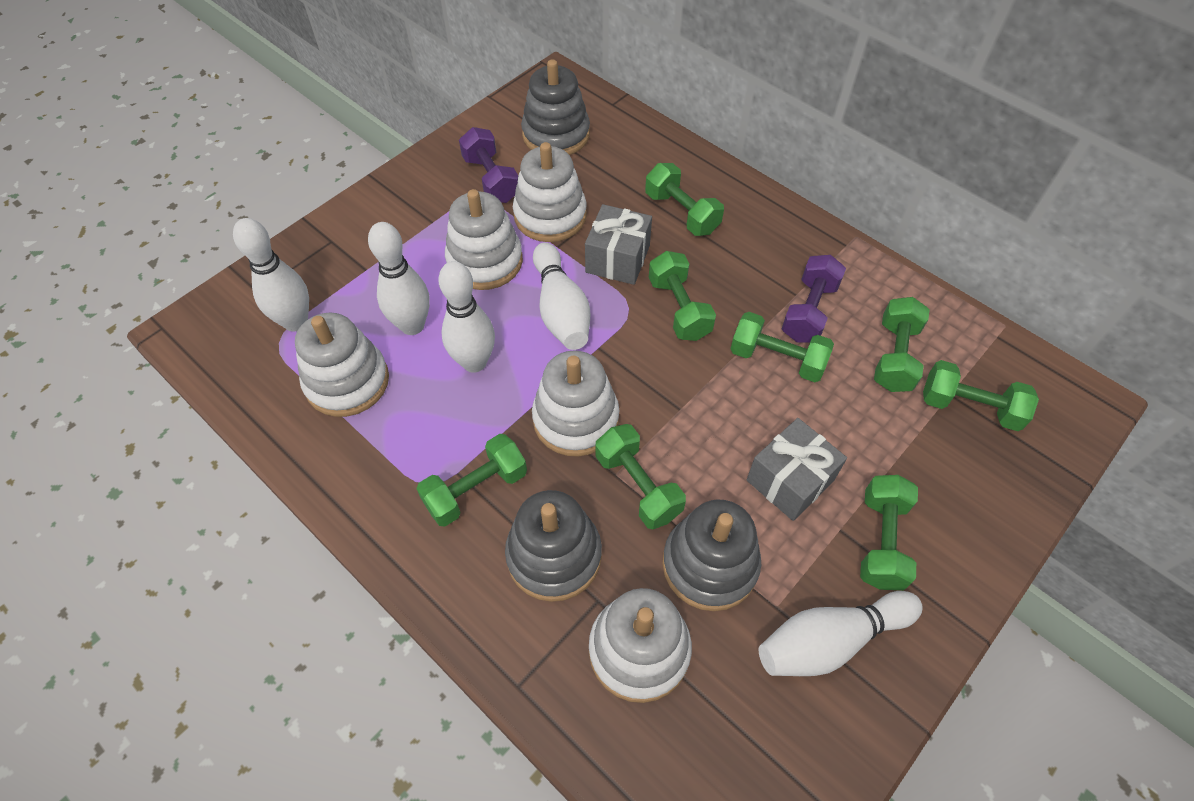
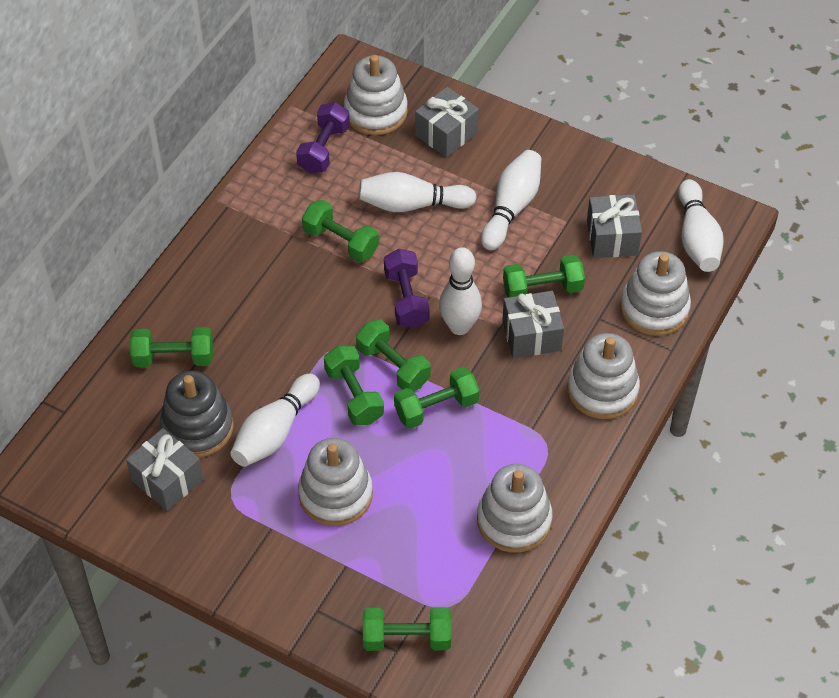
green dumbbell: 8 -> 7
grey gift: 2 -> 4
grey stacking toy: 3 -> 1

